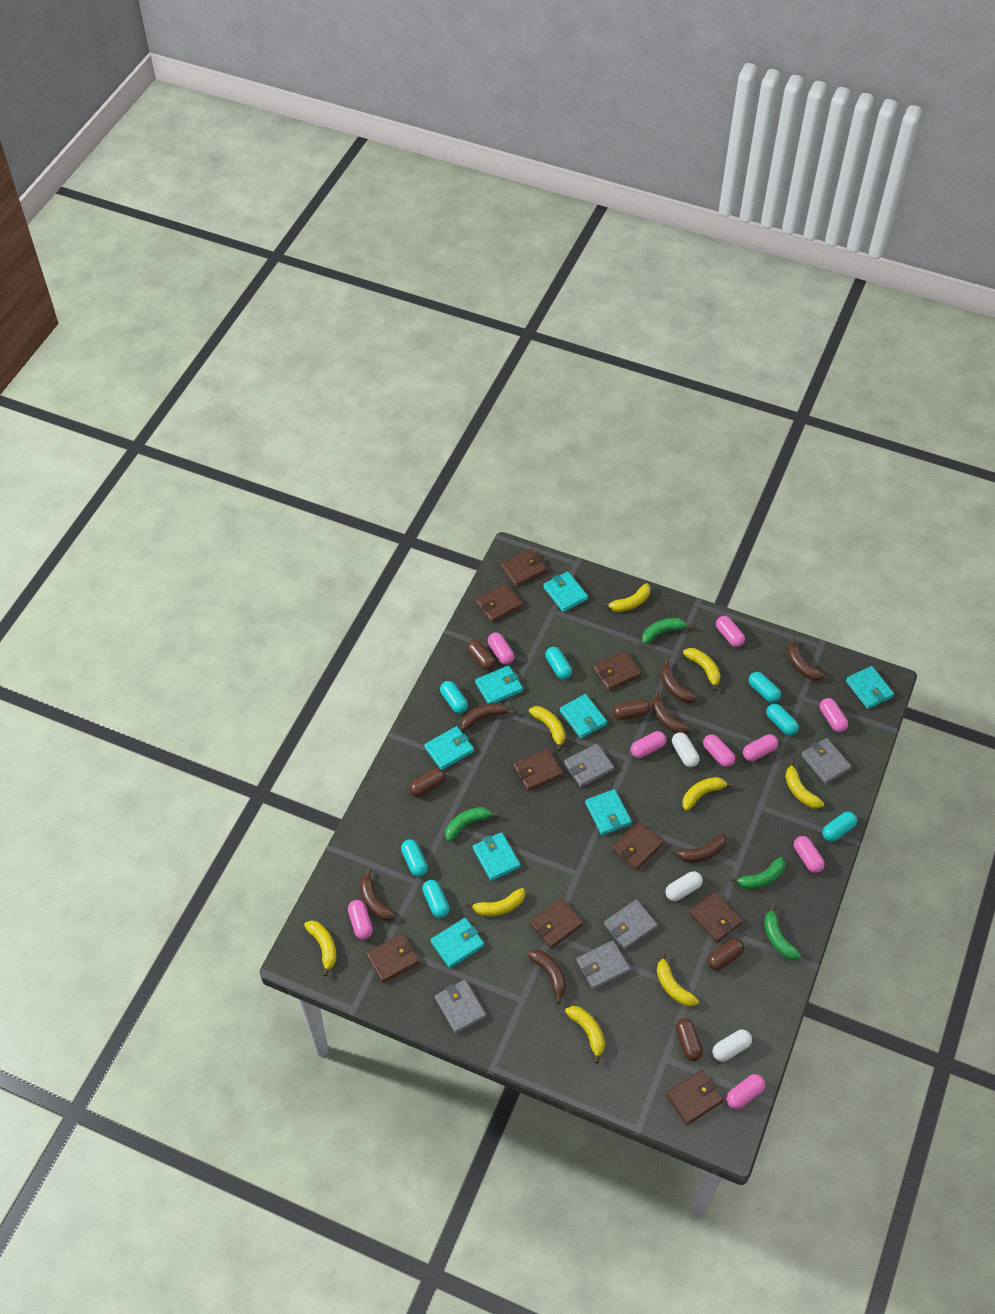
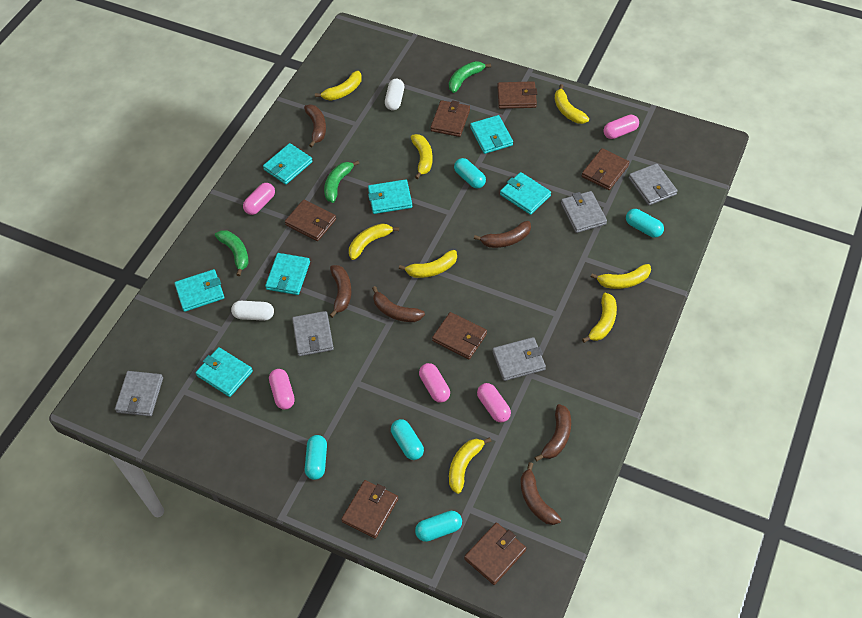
brown banana: 7 -> 6
brown capsule: 5 -> 0
brown wallet: 9 -> 7
green banana: 4 -> 3
pink capsule: 9 -> 5
turquoise capsule: 7 -> 5
turquoise wallet: 8 -> 7
white capsule: 3 -> 2
yellow banana: 9 -> 8

